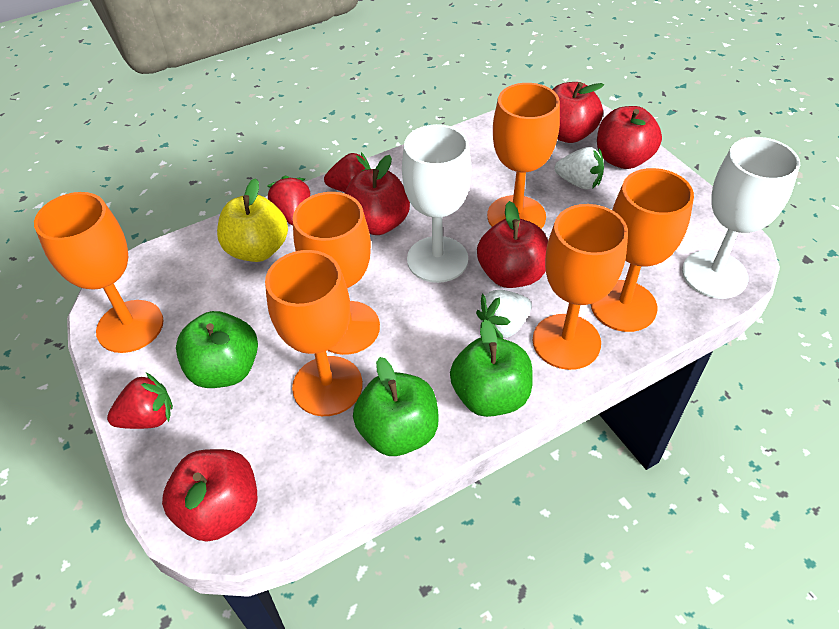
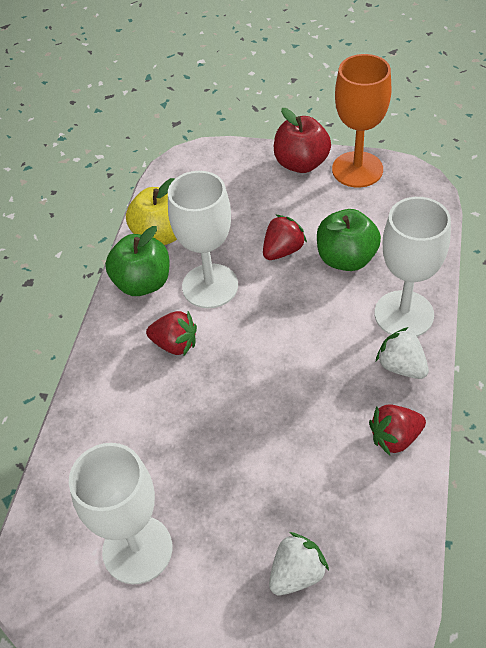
green apple: 3 -> 2
orange goblet: 6 -> 1
red apple: 5 -> 1
white goblet: 2 -> 3

